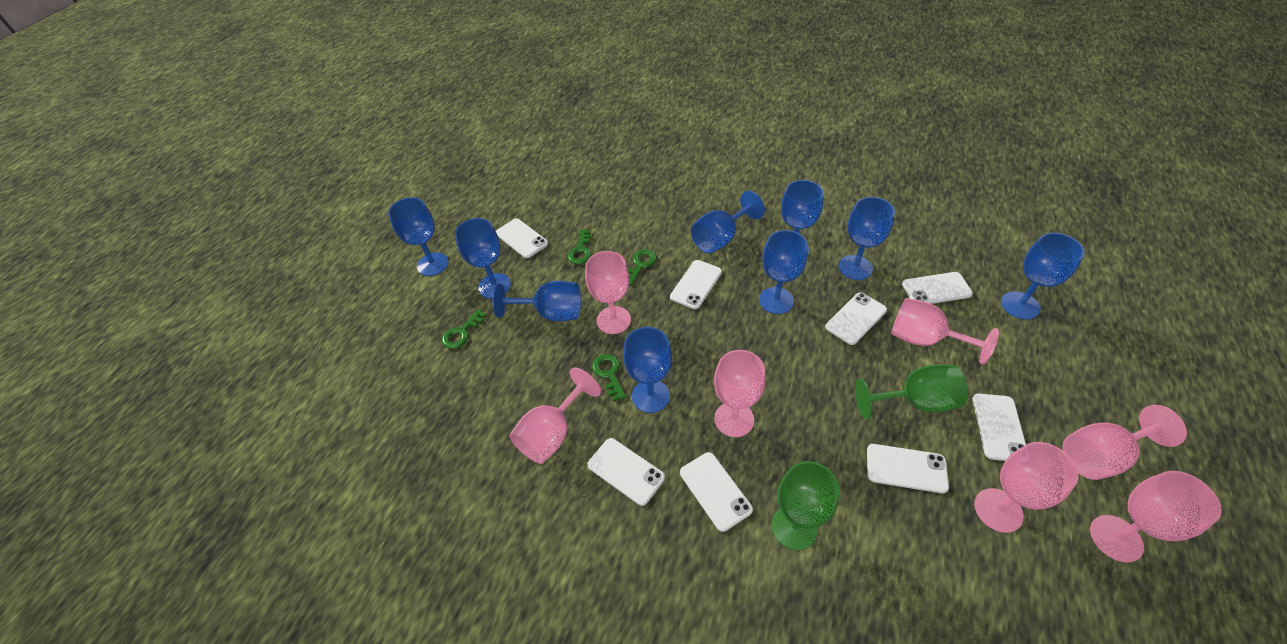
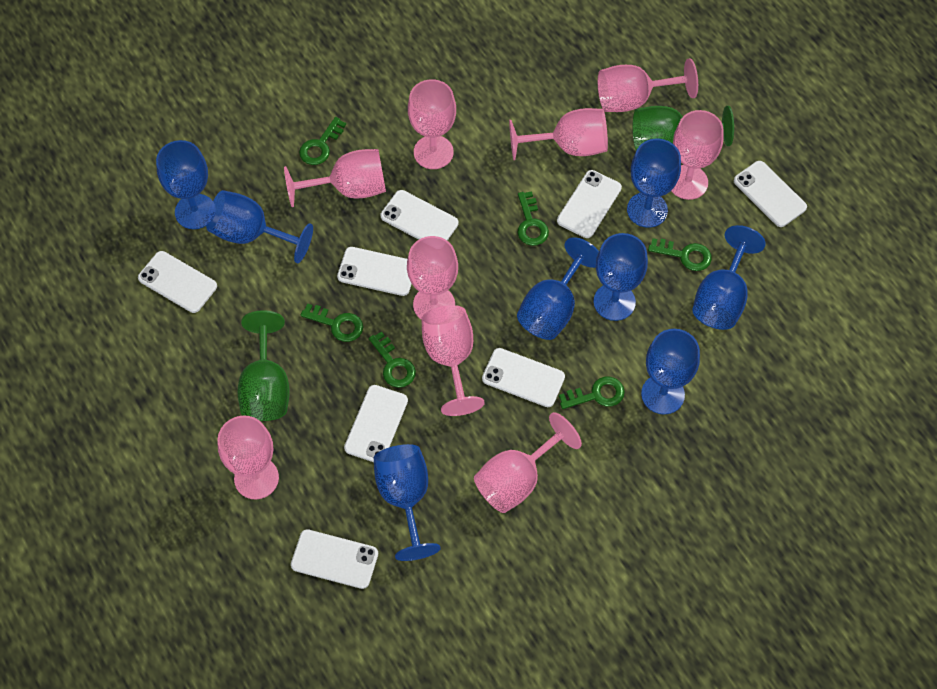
blue goblet: 9 -> 8
green key: 4 -> 6
pink goblet: 7 -> 9

